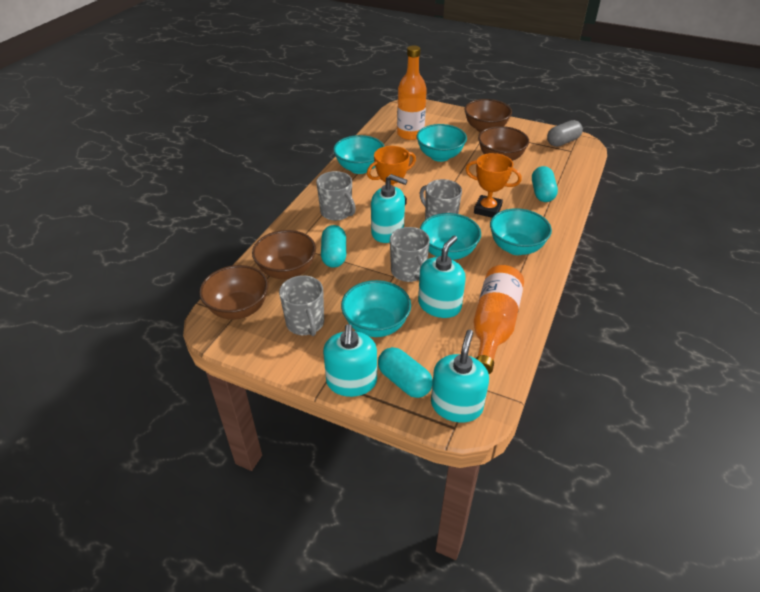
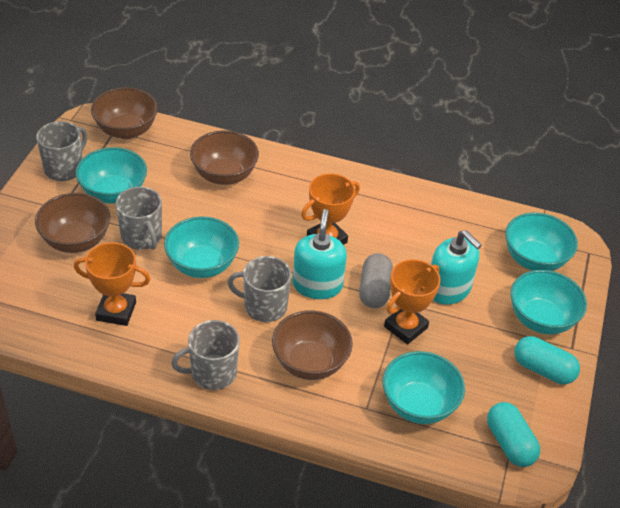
orange bottle: 2 -> 0
orange trophy: 2 -> 3
turquoise capsule: 3 -> 2
turquoise soap dispenser: 4 -> 2

